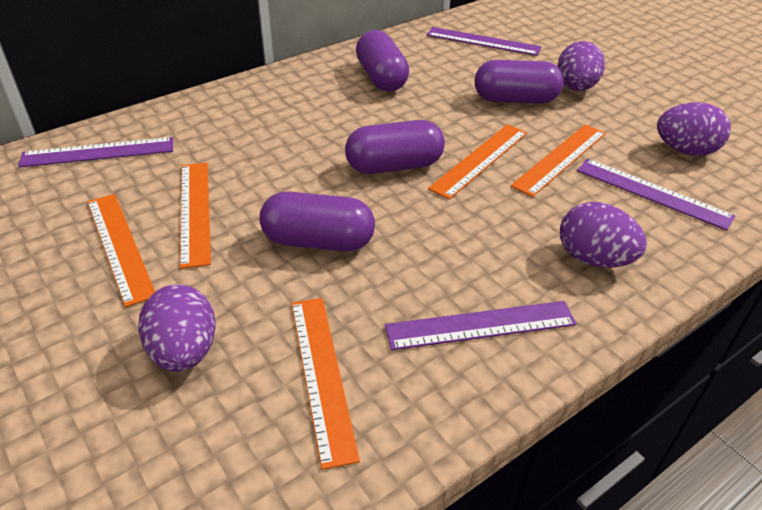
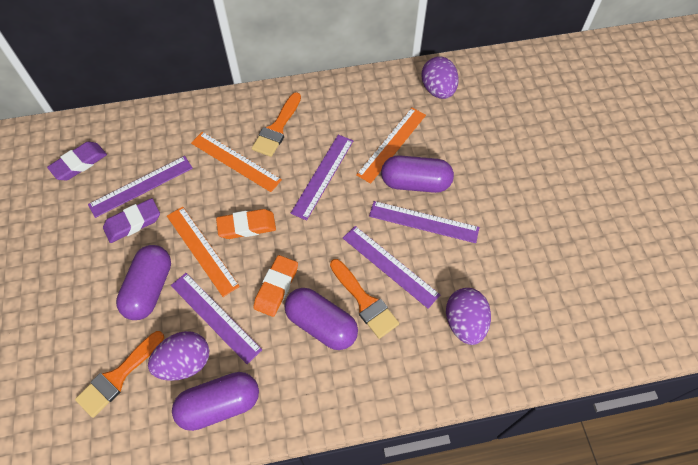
orange brush: 0 -> 3
orange eraser: 0 -> 2
orange ruler: 5 -> 3
purple egg: 4 -> 3
purple eraser: 0 -> 2
purple ruler: 4 -> 5

